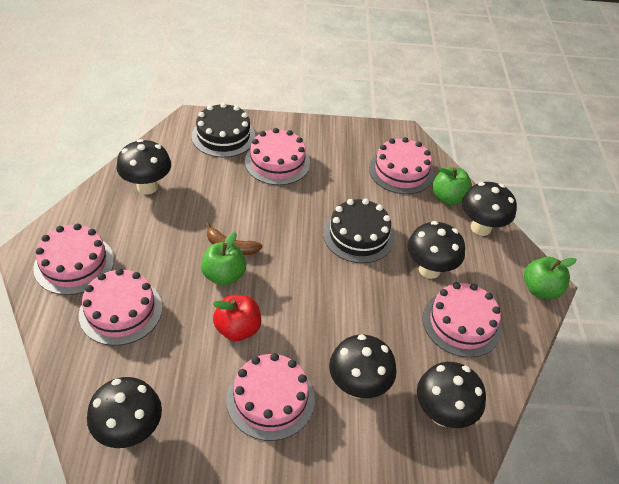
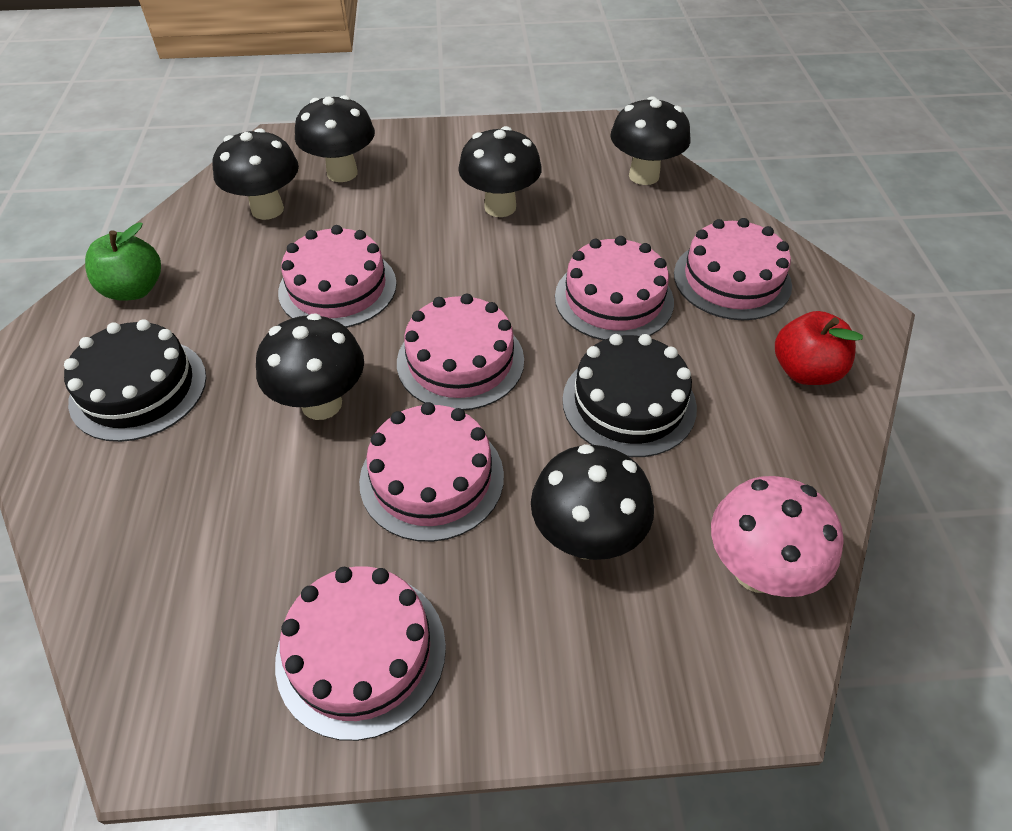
brown banana: 1 -> 0
green apple: 3 -> 1
pink mushroom: 0 -> 1

